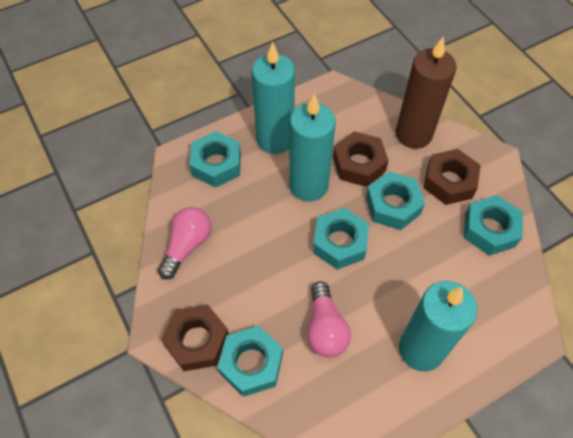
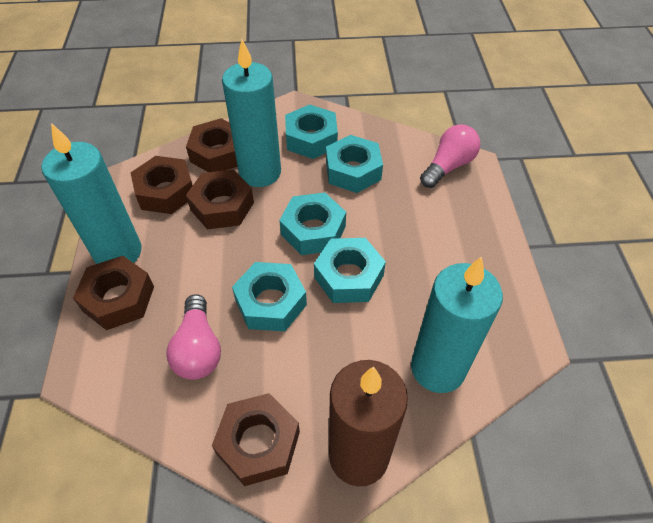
brown nut: 3 -> 5

